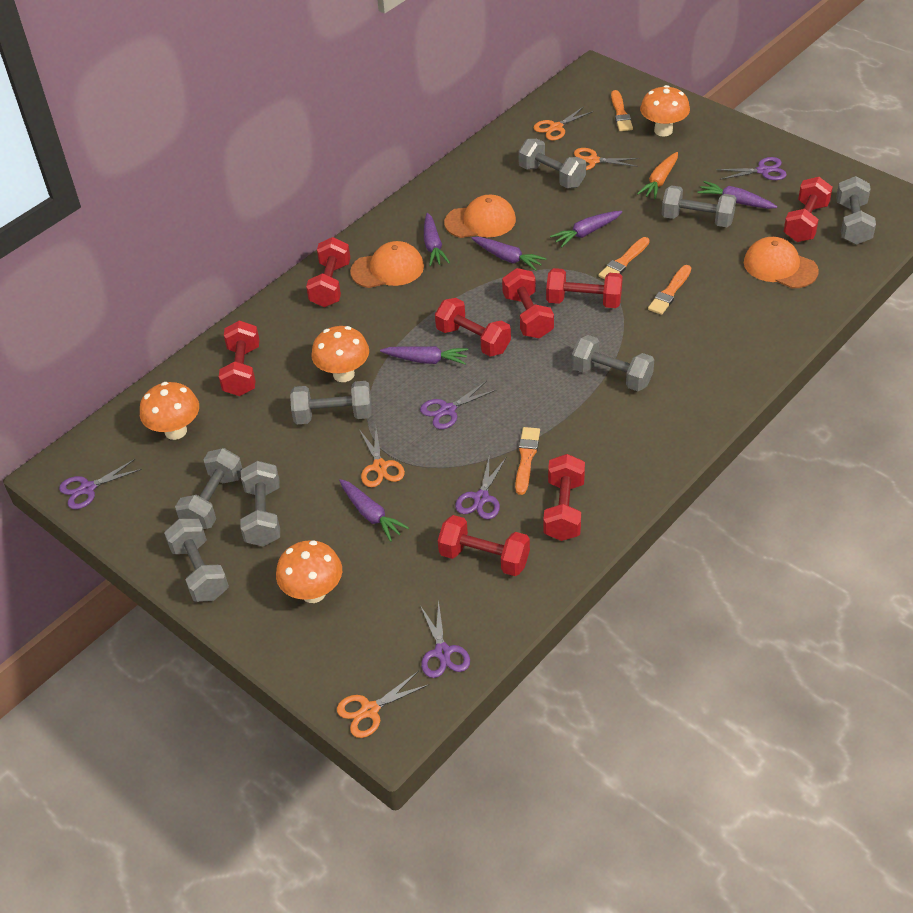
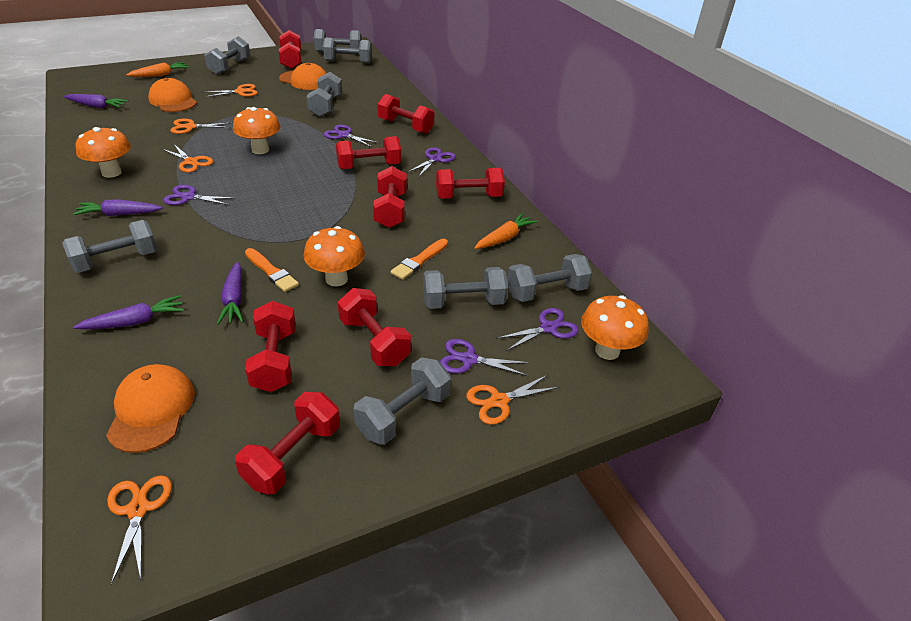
orange brush: 4 -> 2
orange carrot: 1 -> 2
orange scissors: 4 -> 5
purple carrot: 6 -> 4

